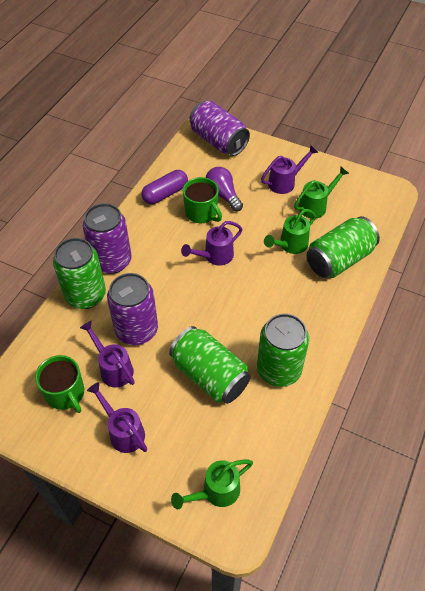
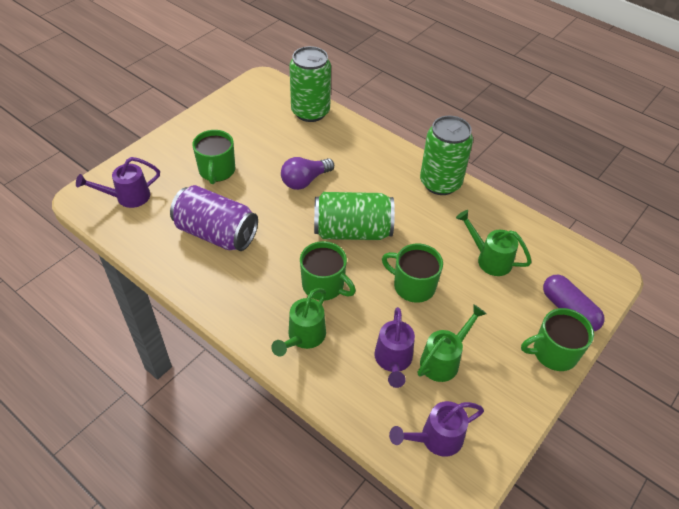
green can: 4 -> 3
green mug: 2 -> 4
purple can: 3 -> 1
purple watering can: 4 -> 3

